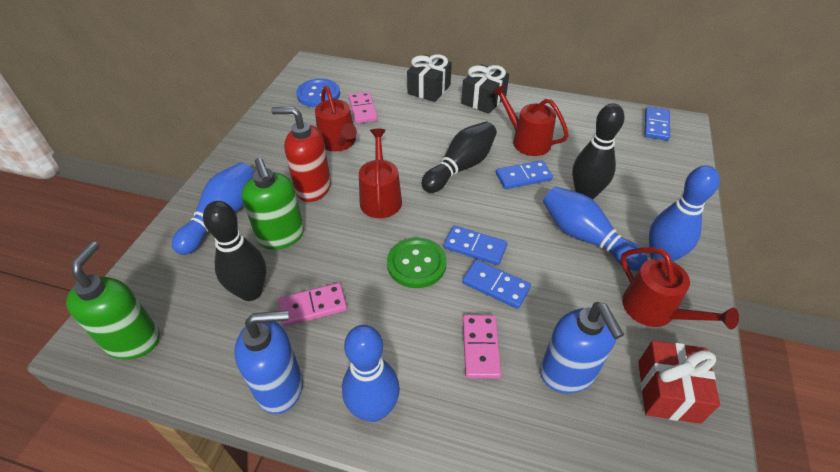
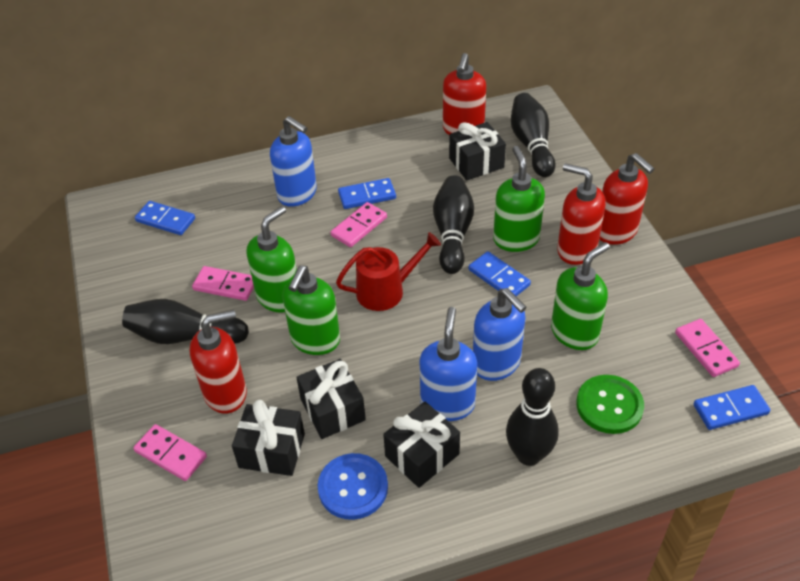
black bowling pin: 3 -> 4
black gift: 2 -> 4
blue bowling pin: 4 -> 0
blue soap dispenser: 2 -> 3
green soap dispenser: 2 -> 4
pink domino: 3 -> 4
red gift: 1 -> 0
red soap dispenser: 1 -> 4
red watering can: 4 -> 1

